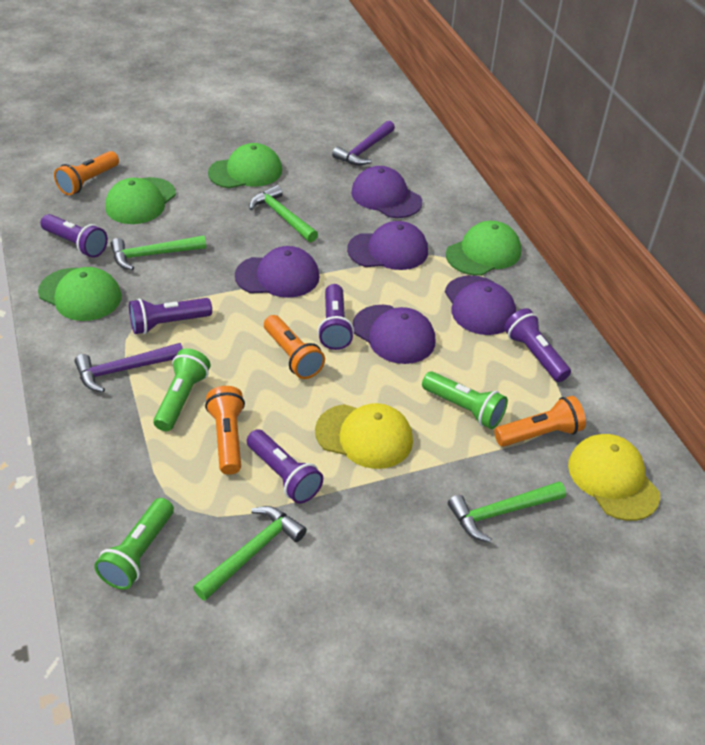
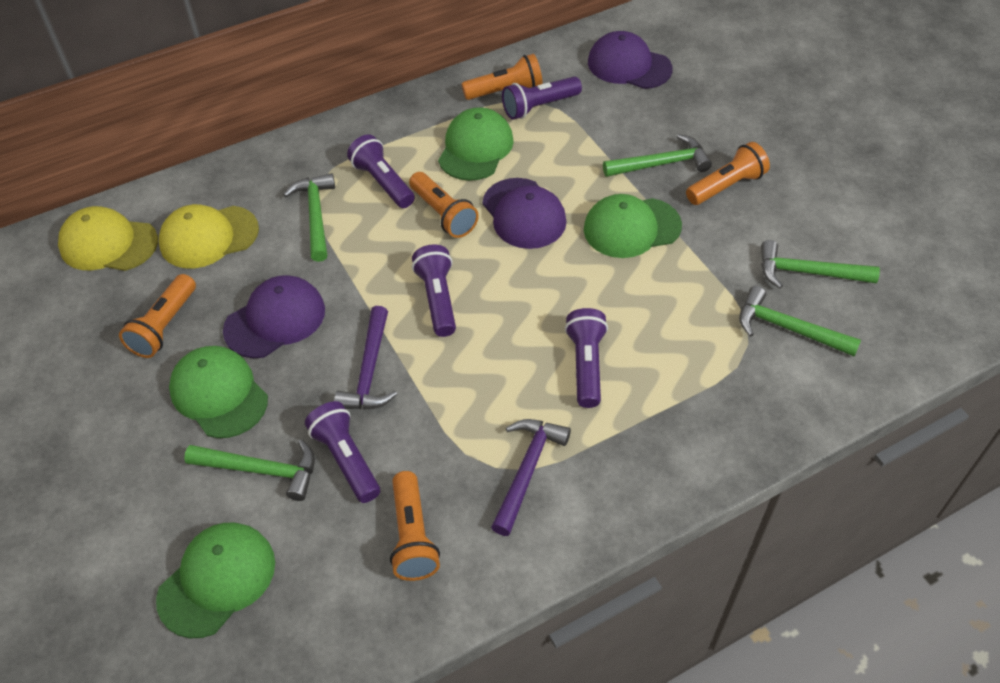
green flashlight: 3 -> 0
green hammer: 4 -> 5
orange flashlight: 4 -> 5
purple cap: 5 -> 3

